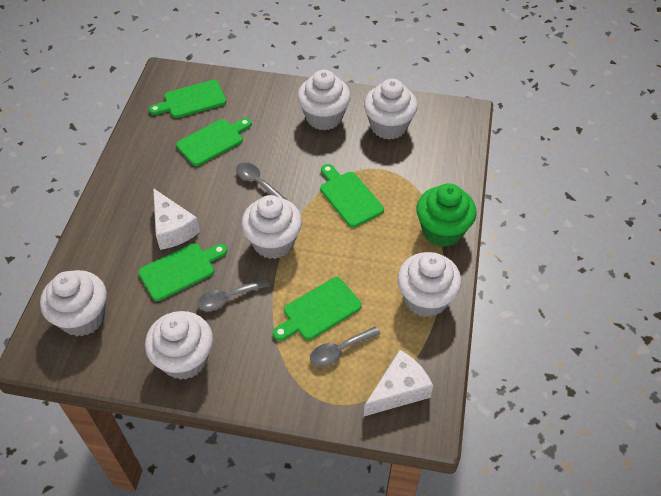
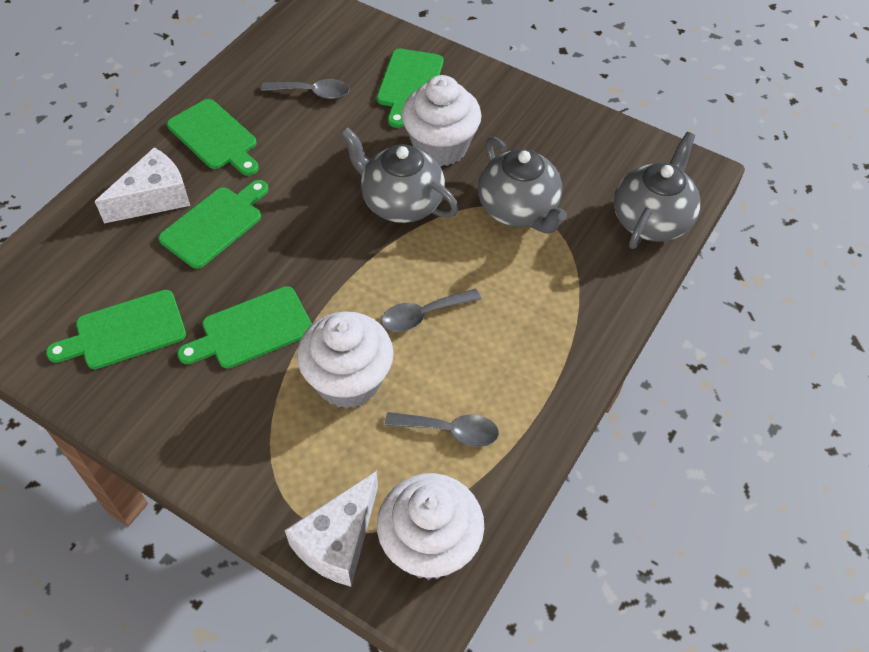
green cupcake: 1 -> 0
grey teapot: 0 -> 3
white cupcake: 6 -> 3

